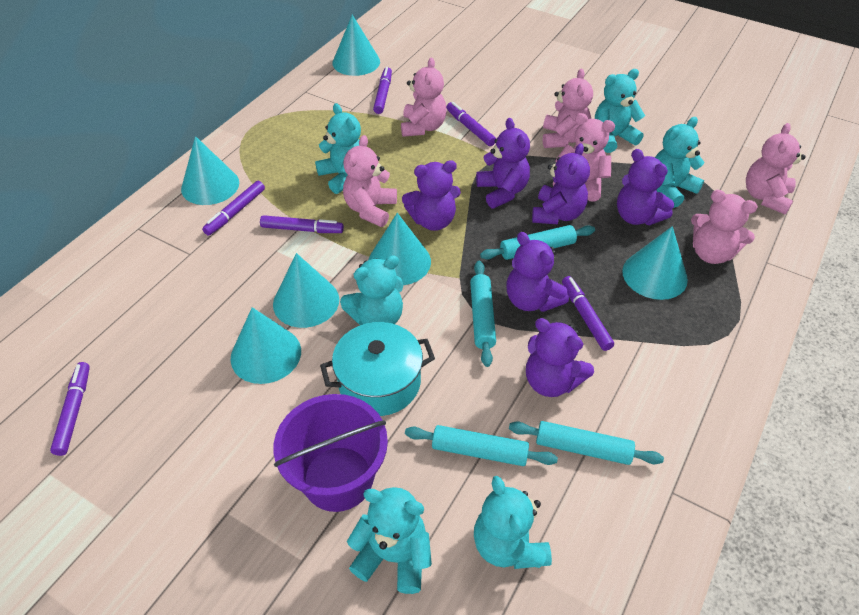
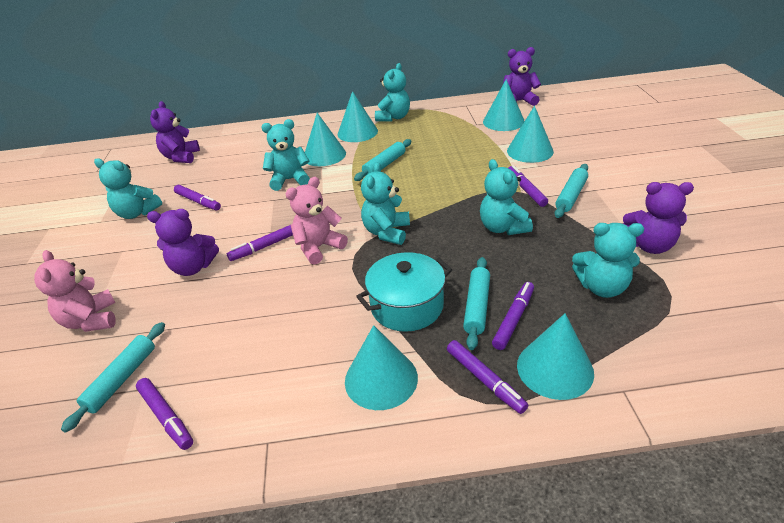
pink teddy bear: 6 -> 2
purple bucket: 1 -> 0
purple teddy bear: 6 -> 4

